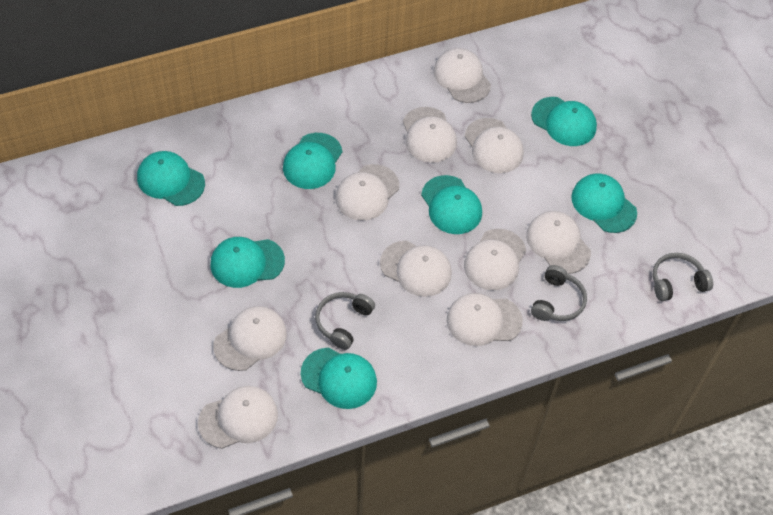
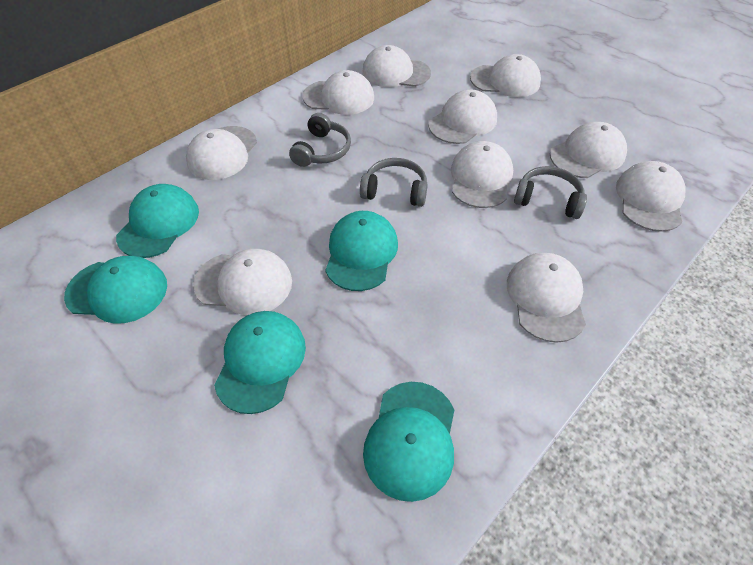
turquoise cap: 7 -> 5

